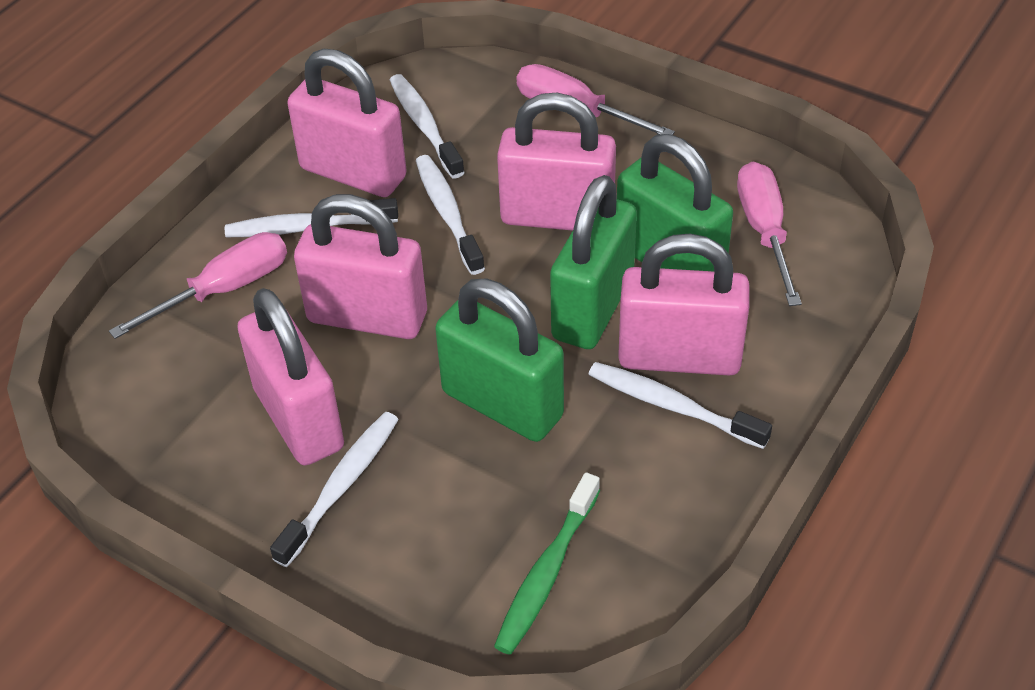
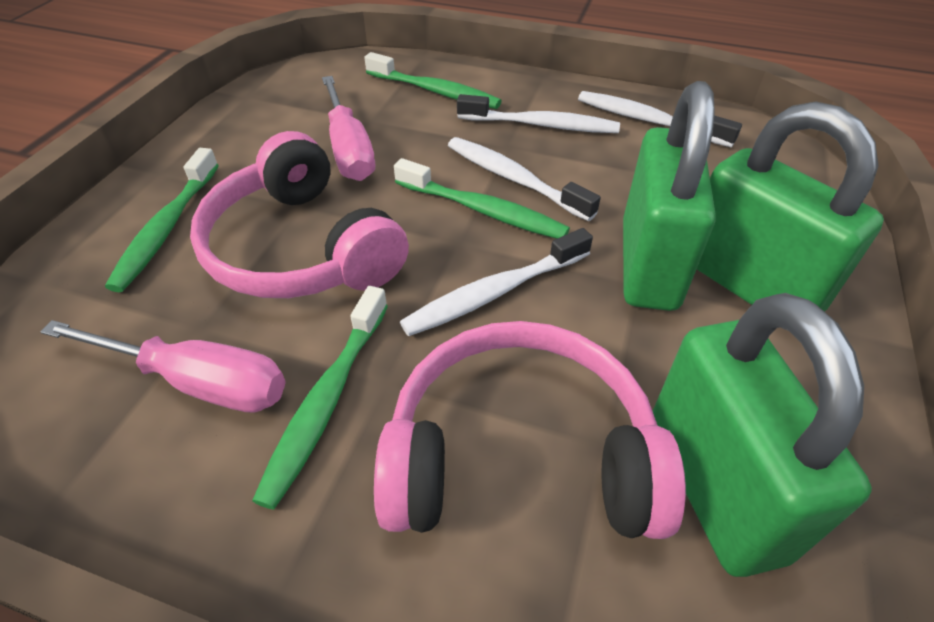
green toothbrush: 1 -> 4
pink headphones: 0 -> 2
pink padlock: 5 -> 0
pink screwdriver: 3 -> 2
white toothbrush: 5 -> 4

